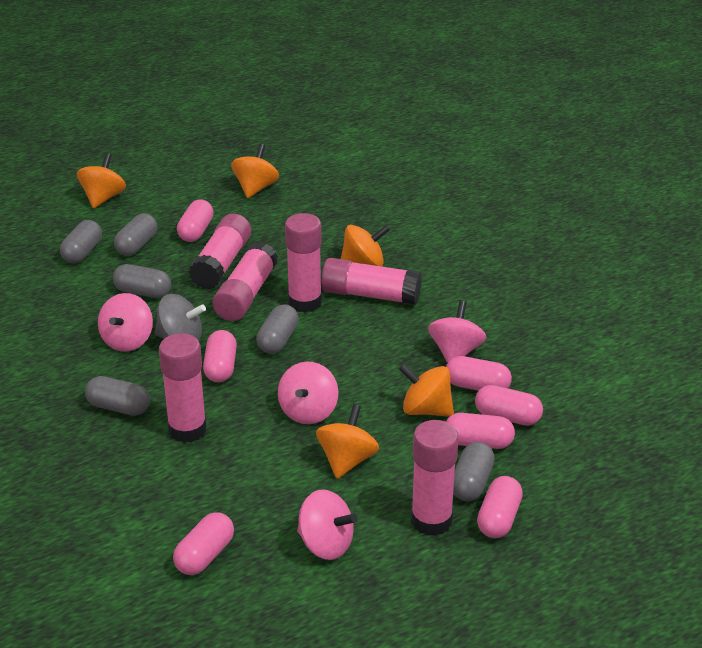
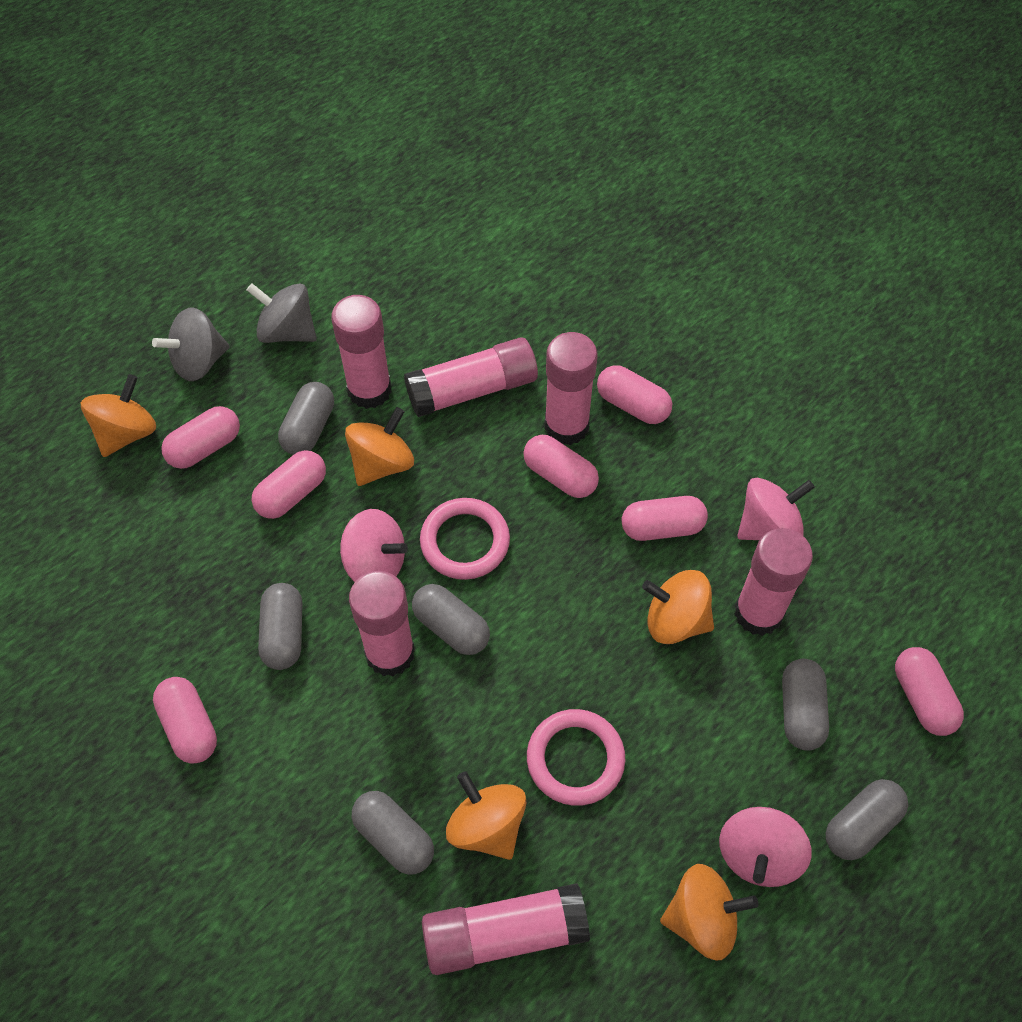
grey spinning top: 1 -> 2
pink ring: 0 -> 2
pink spinning top: 4 -> 3

